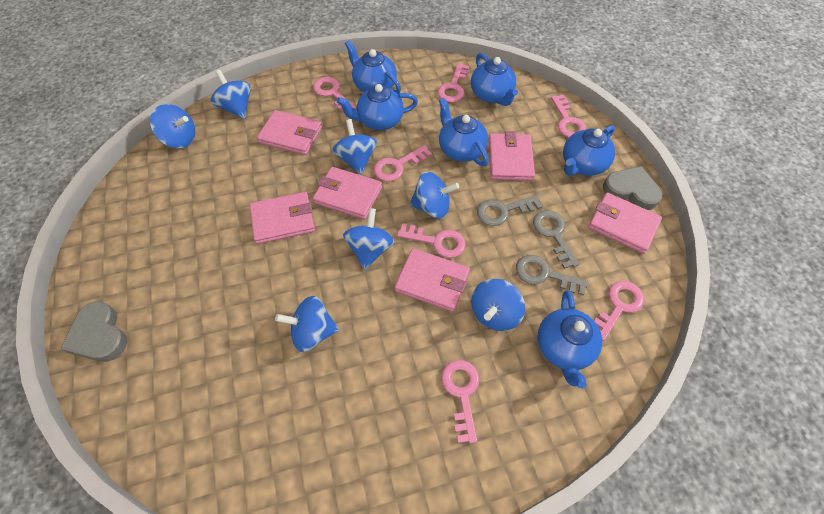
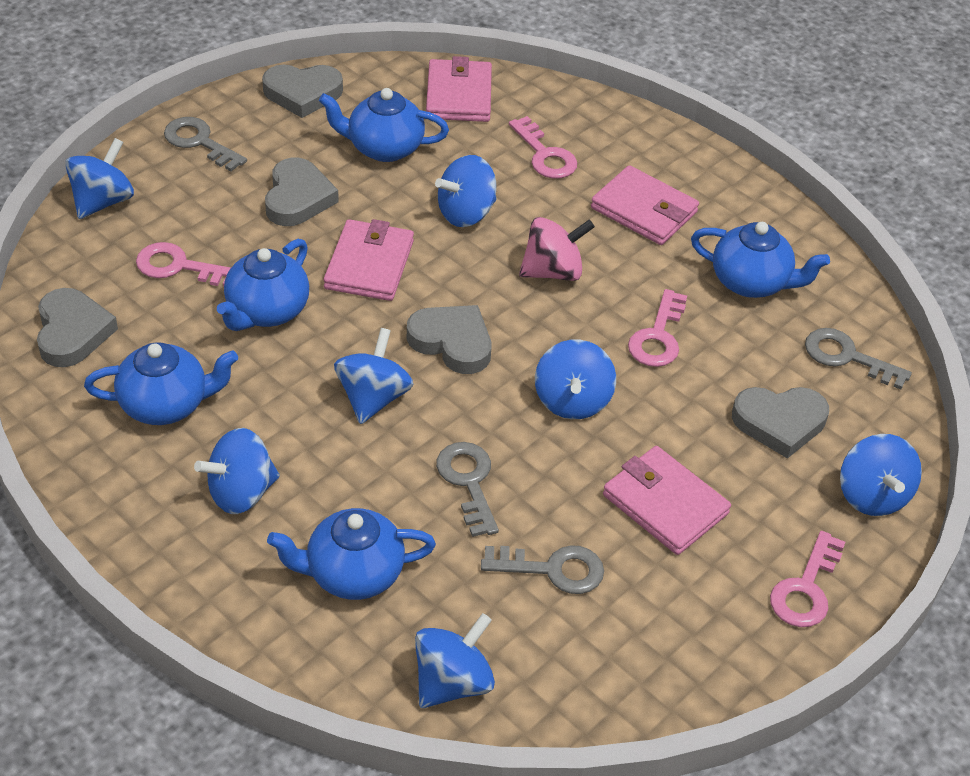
blue teapot: 6 -> 5
grey heart: 2 -> 5
grey key: 3 -> 4
pink key: 7 -> 4
pink spinning top: 0 -> 1
pink wallet: 6 -> 4

